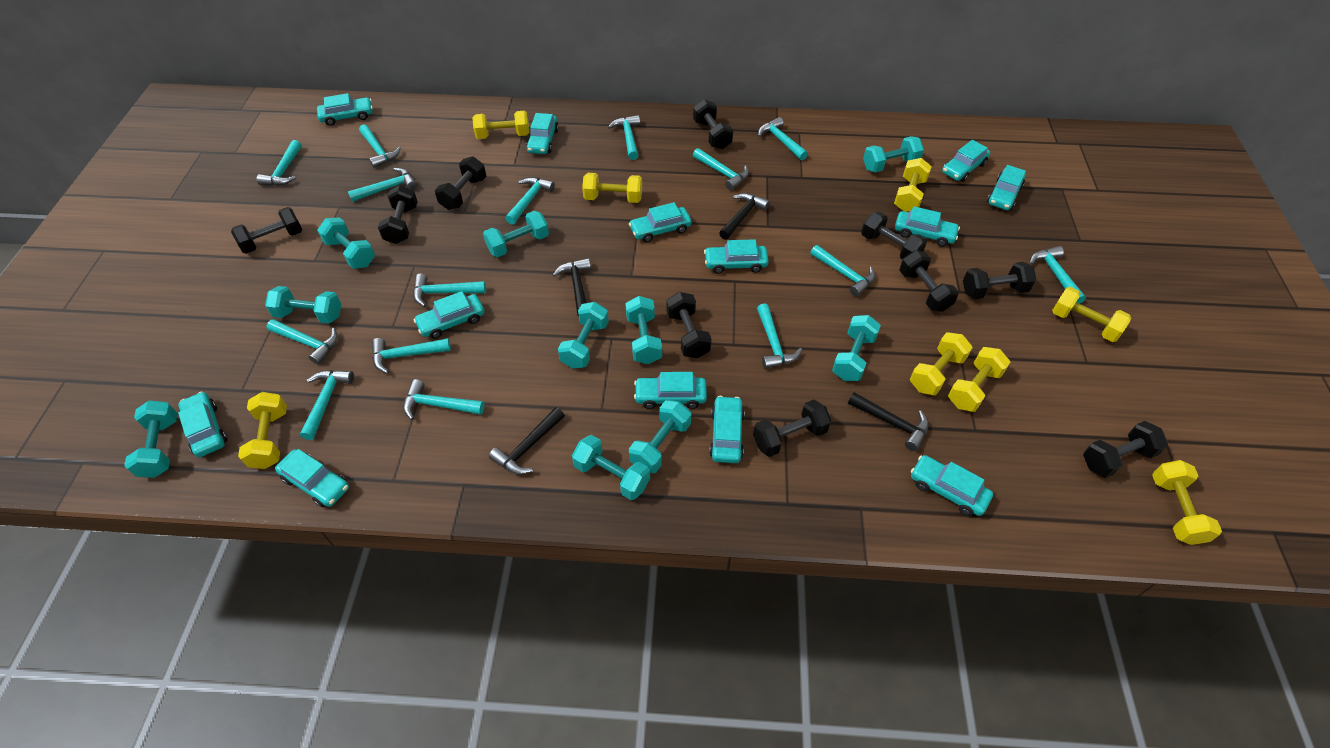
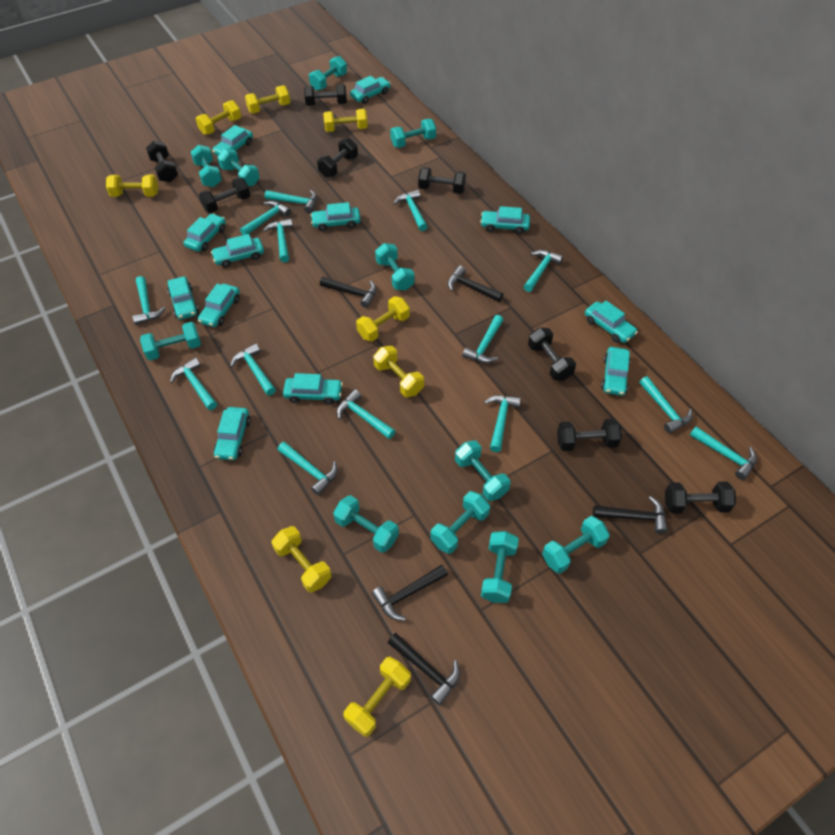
black dumbbell: 10 -> 8
black hammer: 4 -> 5
turquoise car: 13 -> 12
turquoise dumbbell: 10 -> 11
turquoise hammer: 15 -> 14

